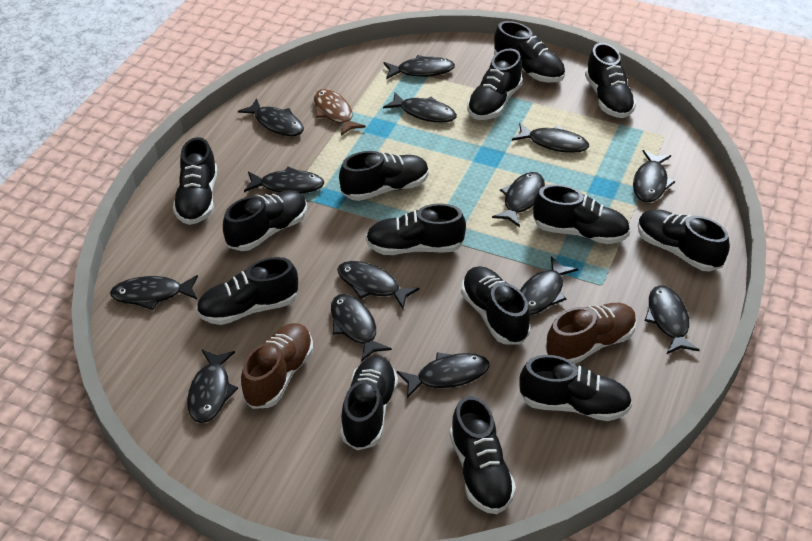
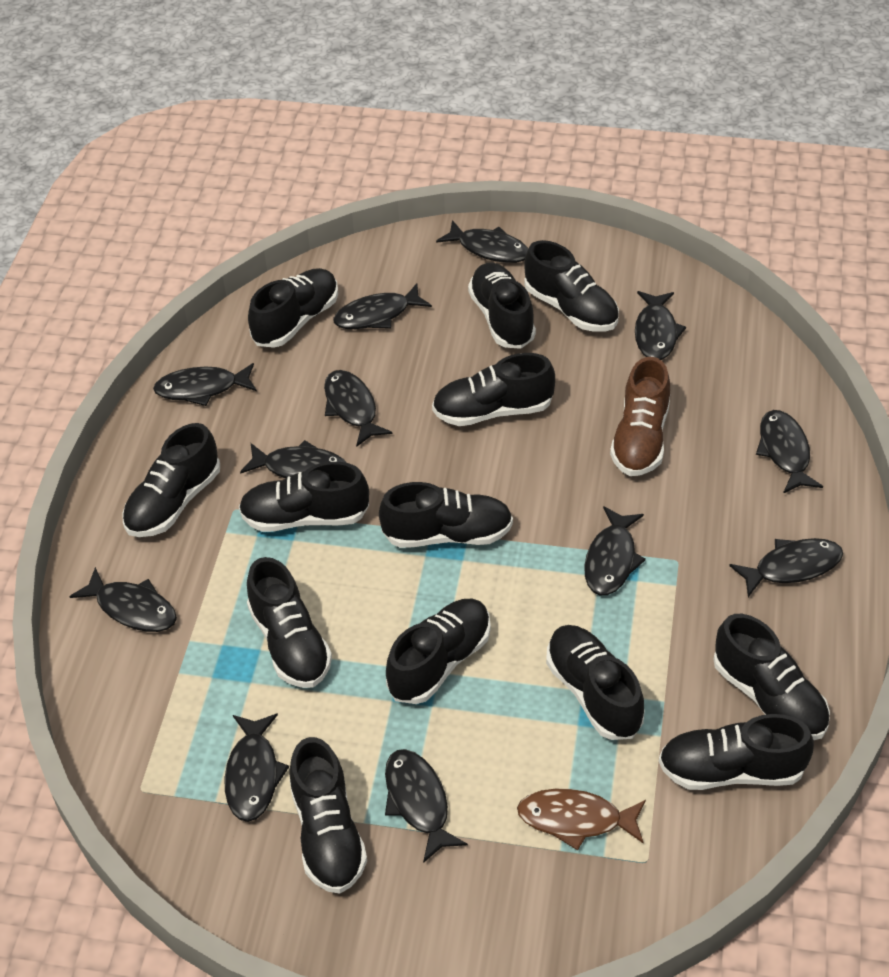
black fish: 14 -> 12
black shoe: 14 -> 13
brown shoe: 2 -> 1

